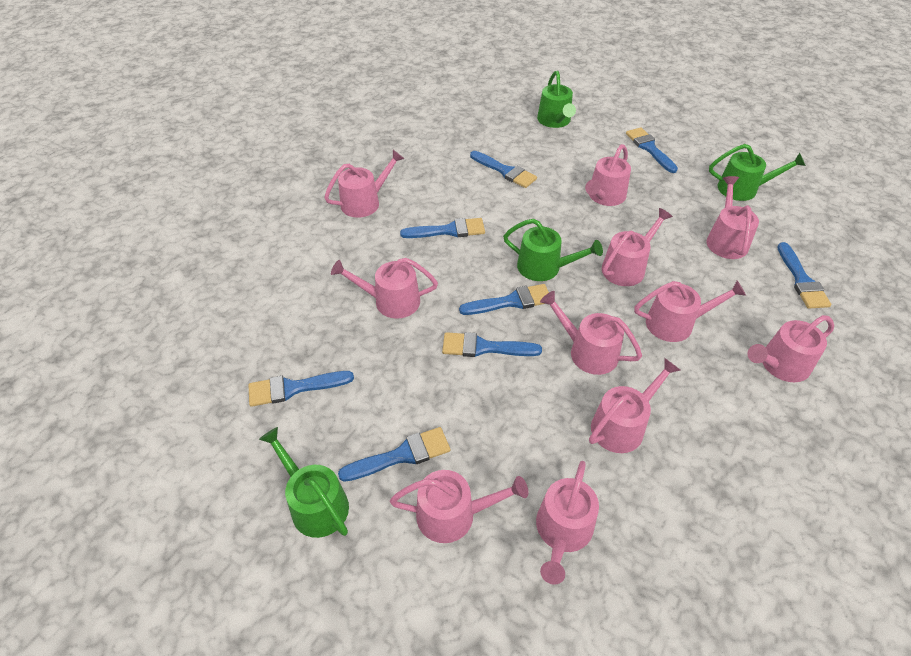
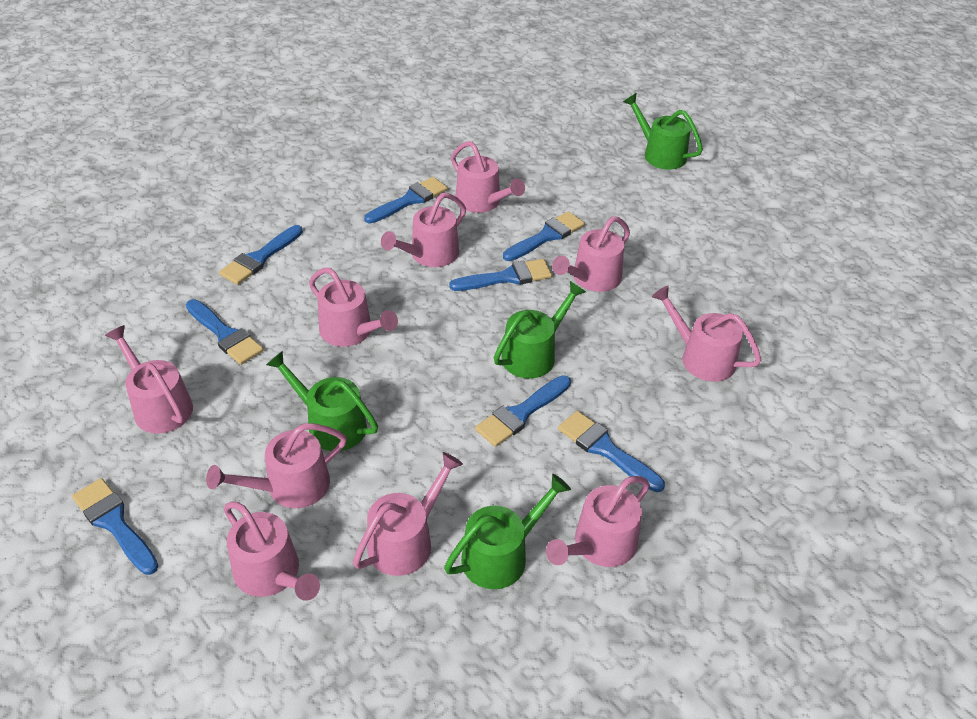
pink watering can: 11 -> 10

